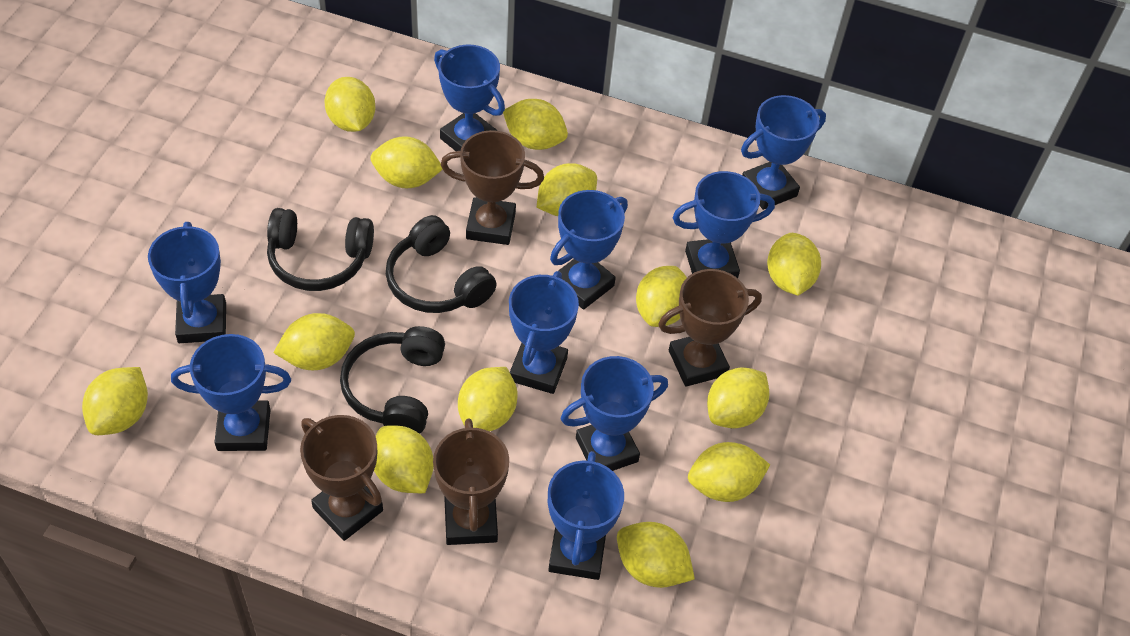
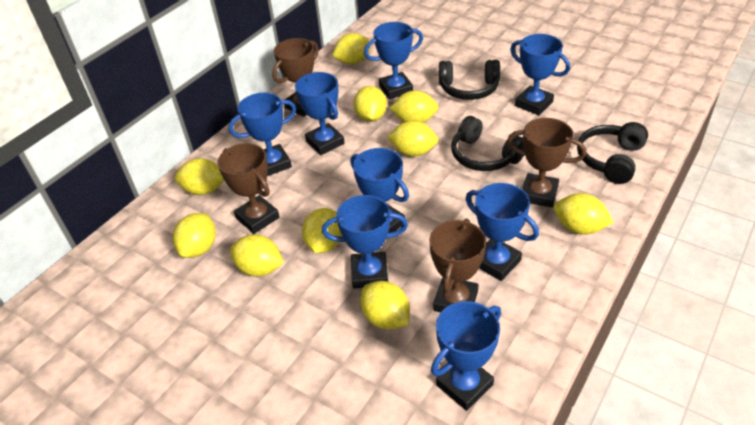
blue trophy: 9 -> 8
yellow lemon: 13 -> 10

